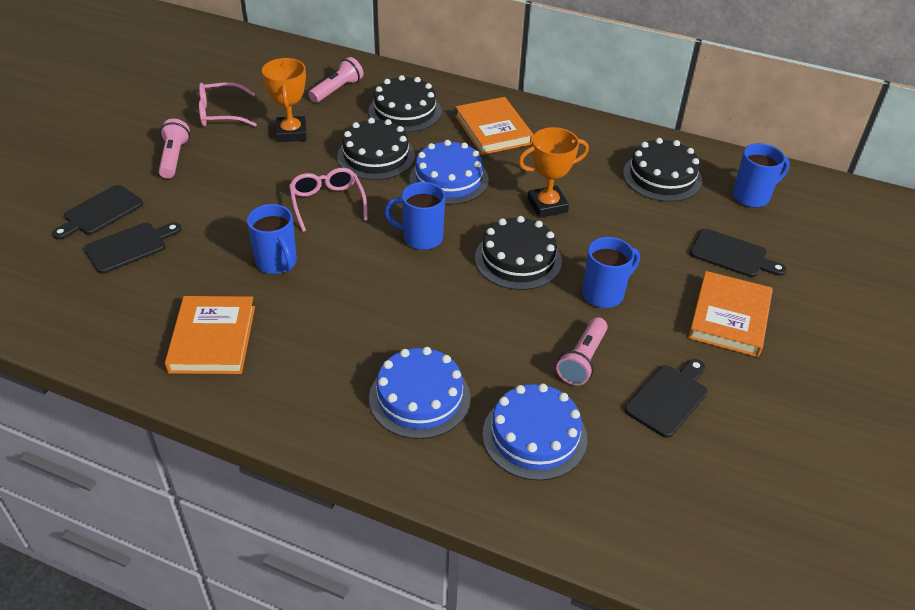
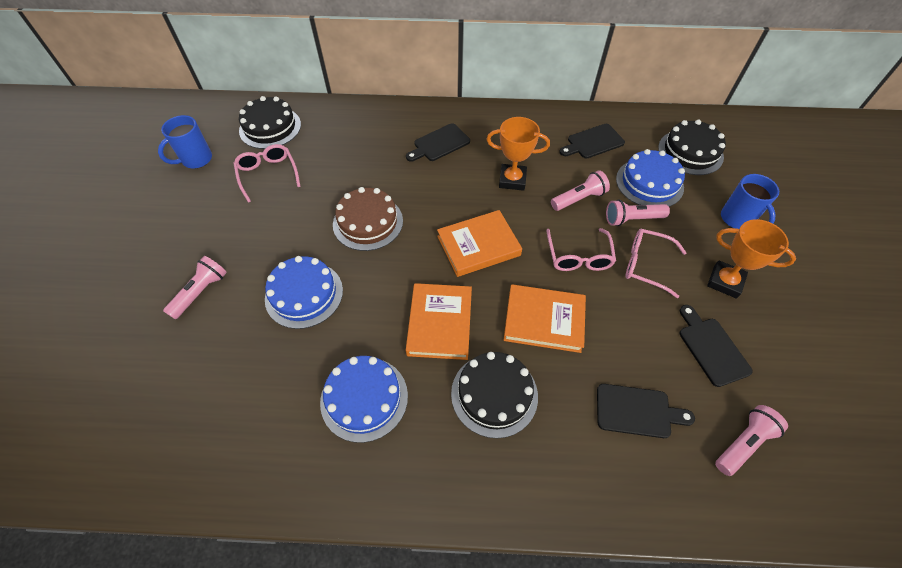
black cake: 4 -> 3
blue mug: 4 -> 2
brown cake: 0 -> 1
pink flashlight: 3 -> 4
pink glasses: 2 -> 3

